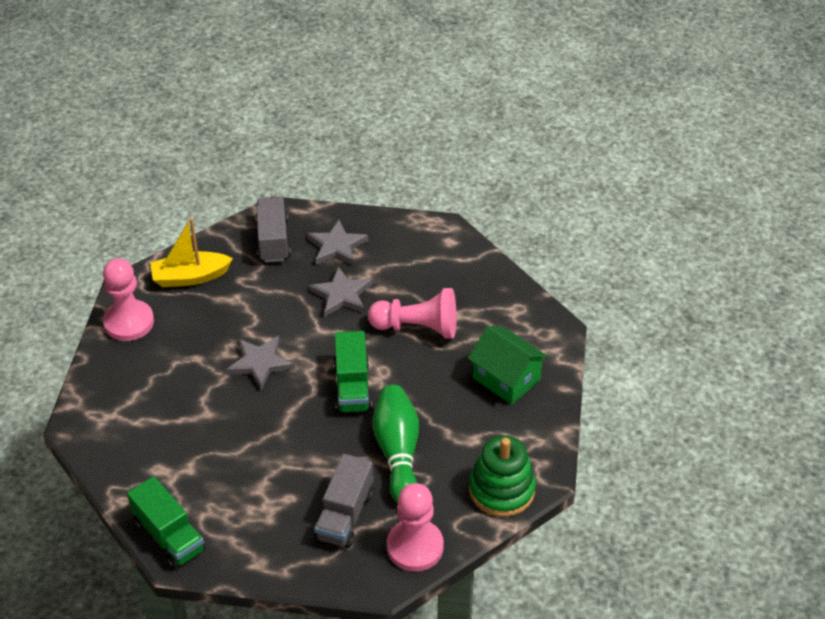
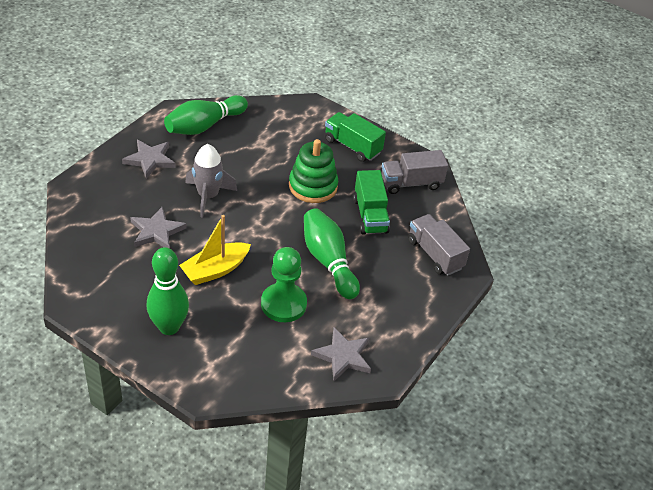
green bowling pin: 1 -> 3
green house: 1 -> 0
green pawn: 0 -> 1
grey rocket: 0 -> 1
pink pawn: 3 -> 0

